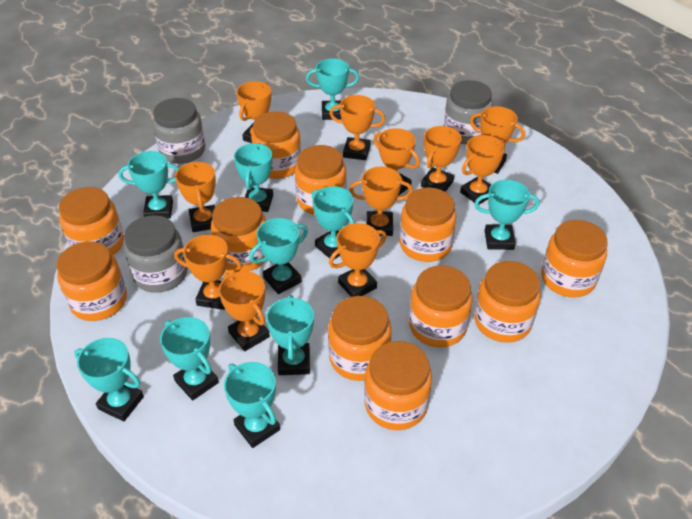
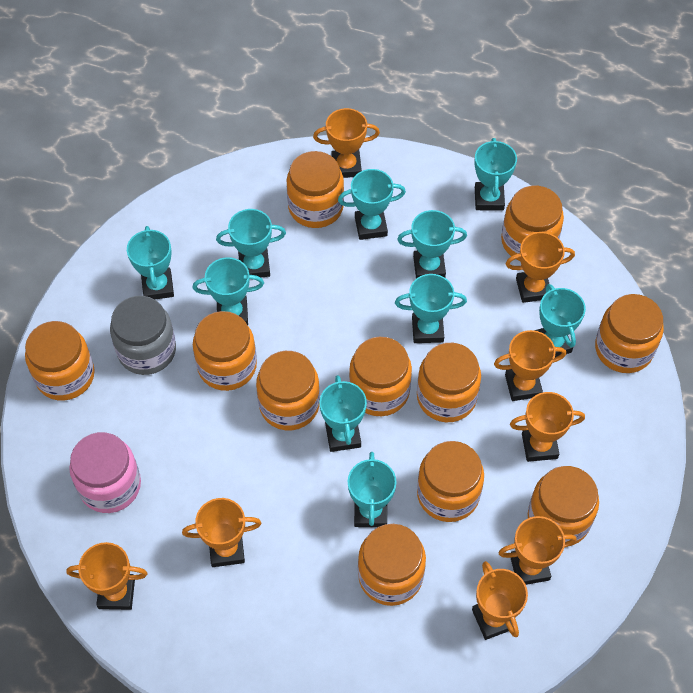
grey jar: 3 -> 1
orange trophy: 11 -> 8
pink jar: 0 -> 1

